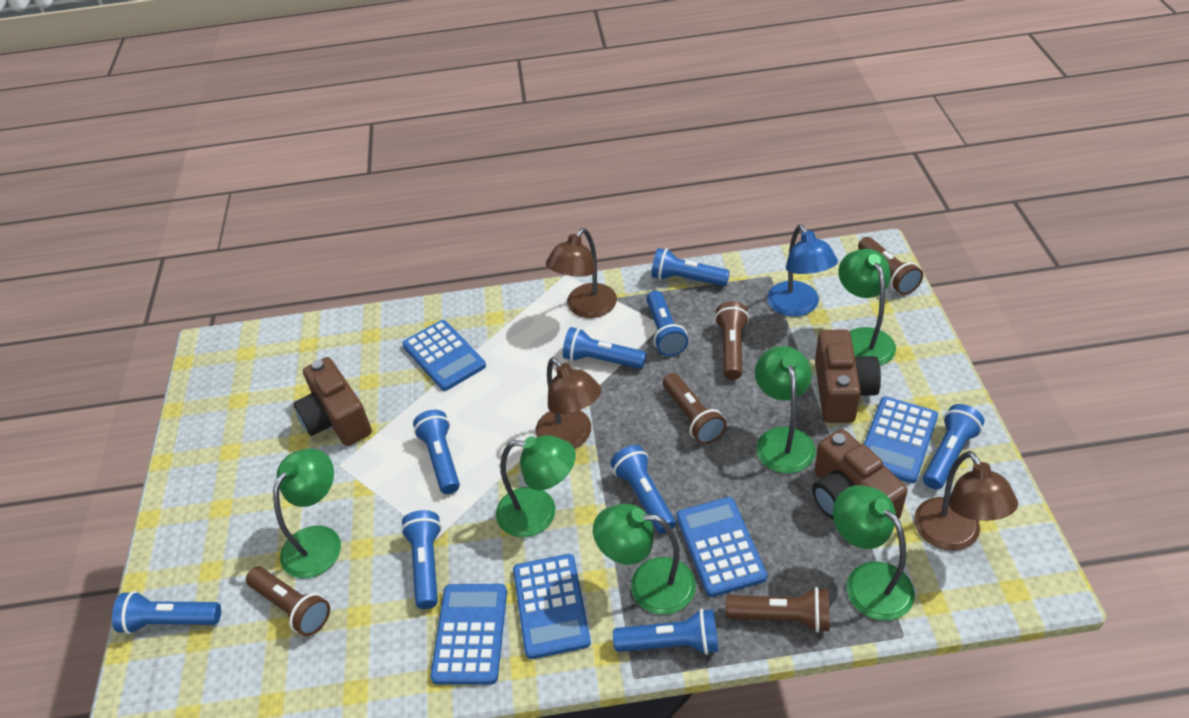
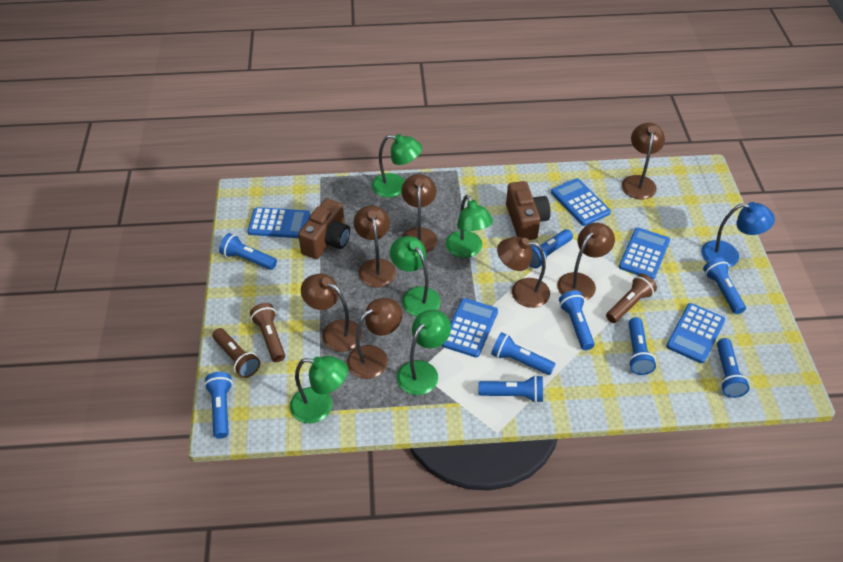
brown camera: 3 -> 2
brown flashlight: 5 -> 3
brown lamp: 3 -> 7
green lamp: 6 -> 5

